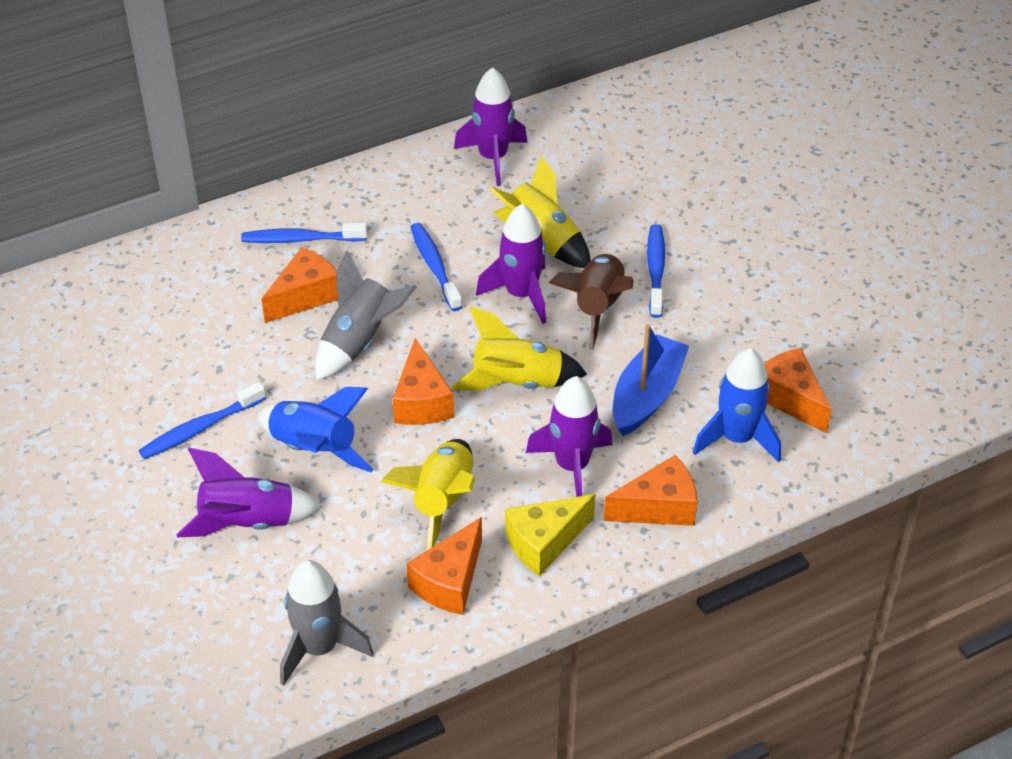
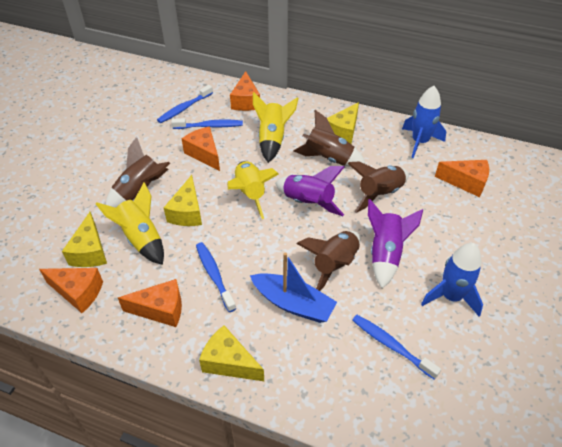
brown rocket: 1 -> 4
grey rocket: 2 -> 0
purple rocket: 4 -> 2
yellow cheese: 1 -> 4

